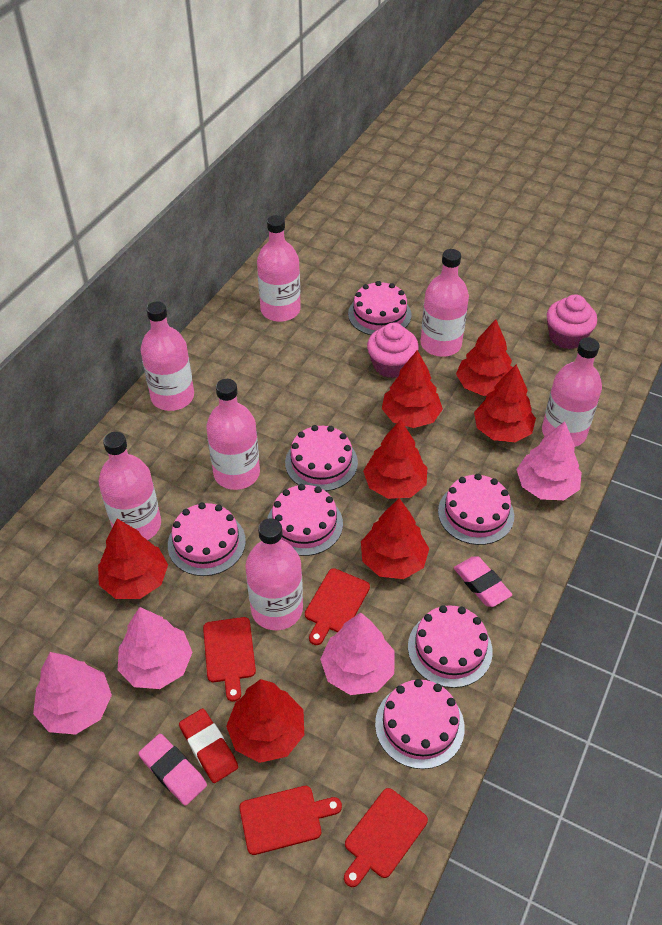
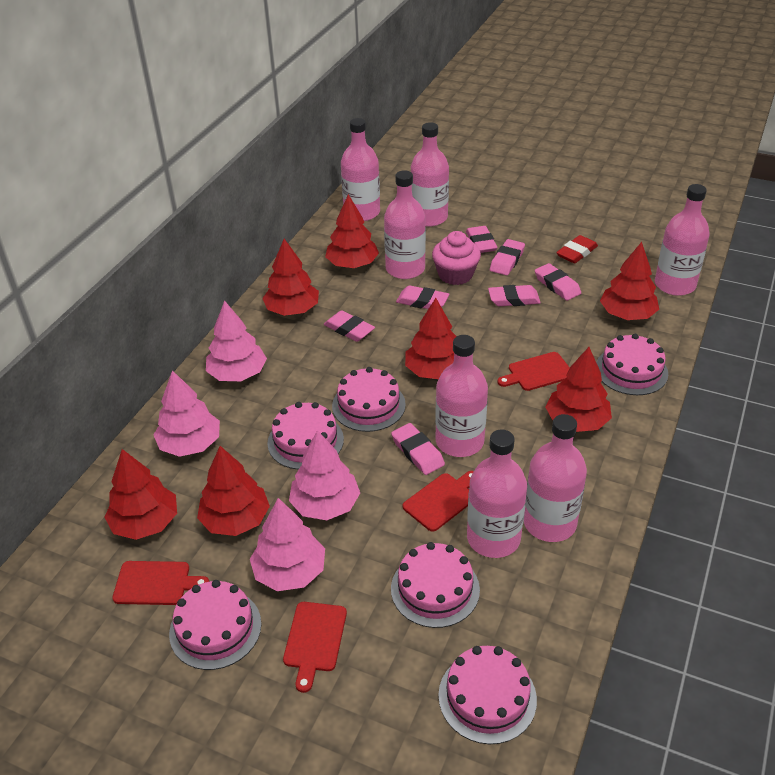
pink cake: 7 -> 6
pink cupcake: 2 -> 1
pink eraser: 2 -> 7

